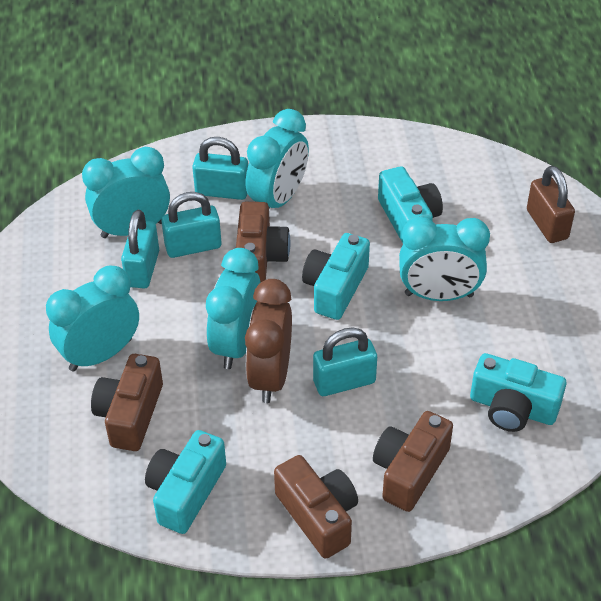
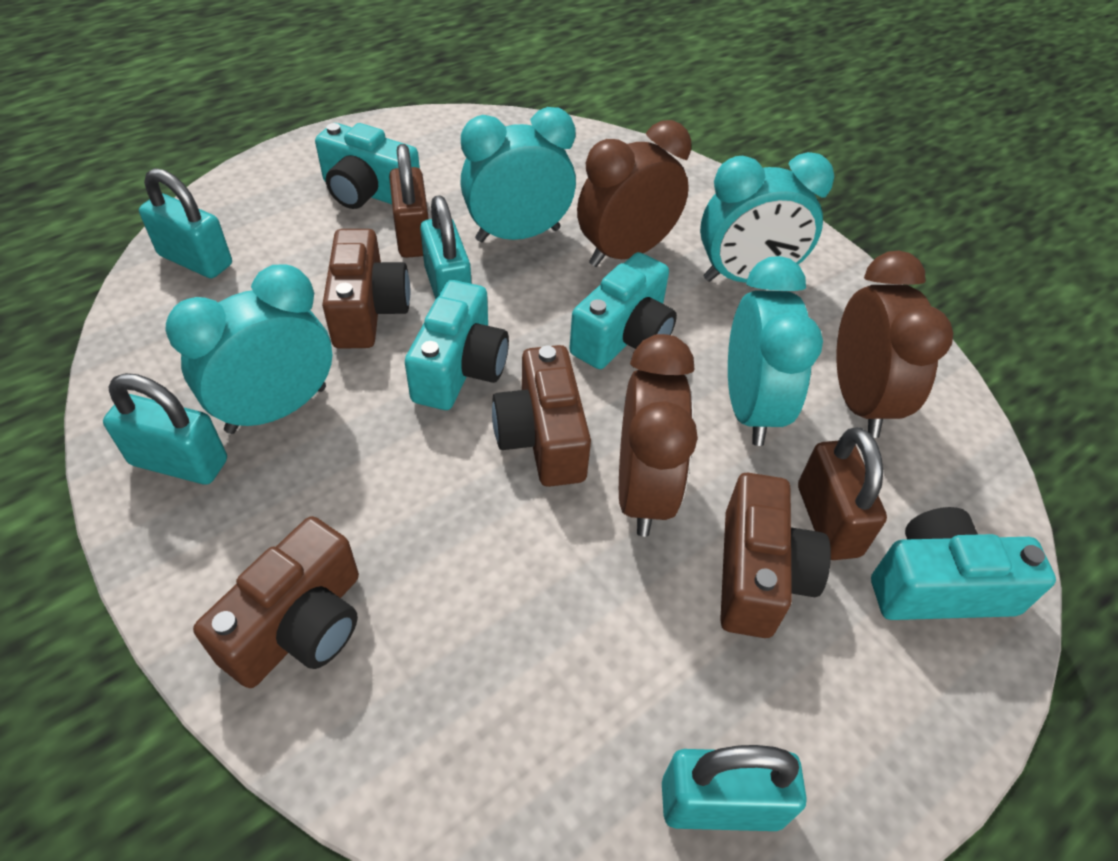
brown clock: 1 -> 3
brown padlock: 1 -> 2
turquoise clock: 5 -> 4

